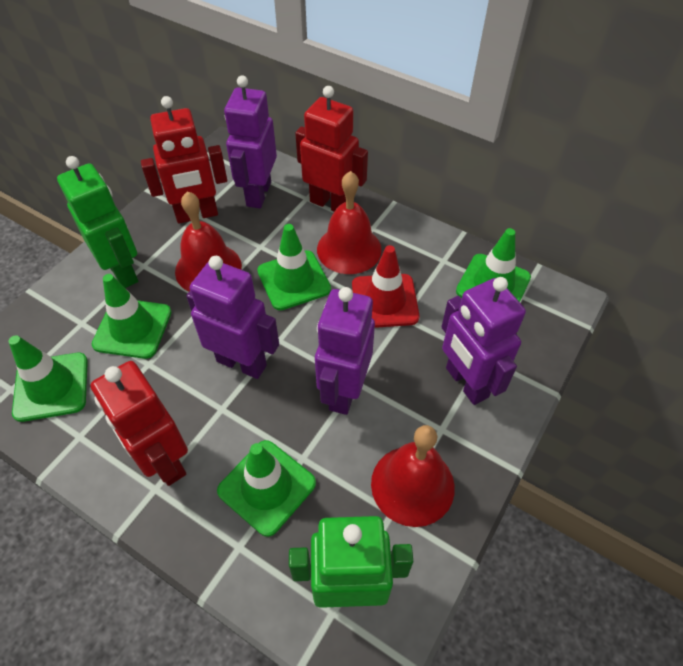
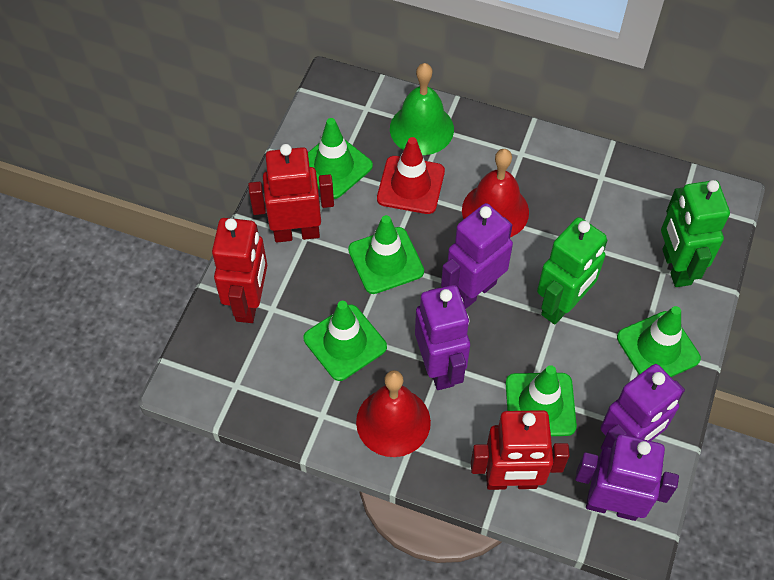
green bell: 0 -> 1
red bell: 3 -> 2

